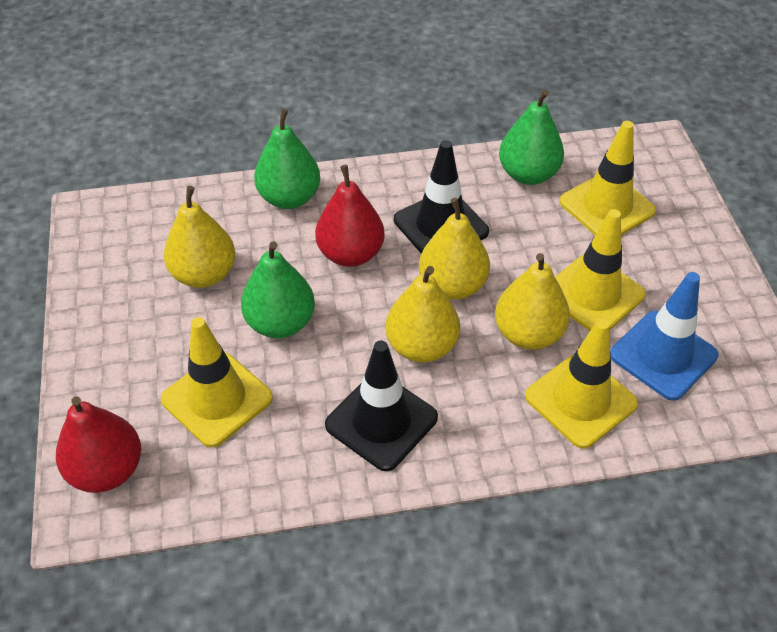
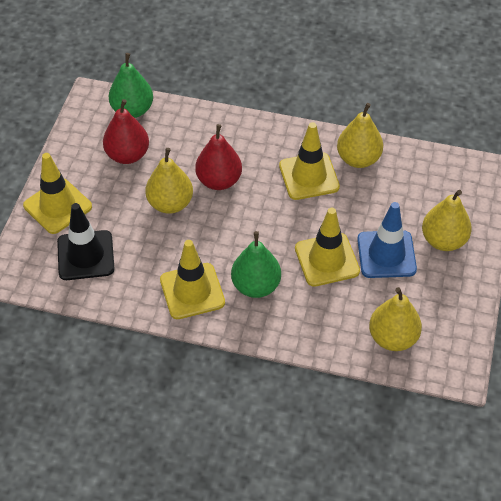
black traffic cone: 2 -> 1
green pear: 3 -> 2

